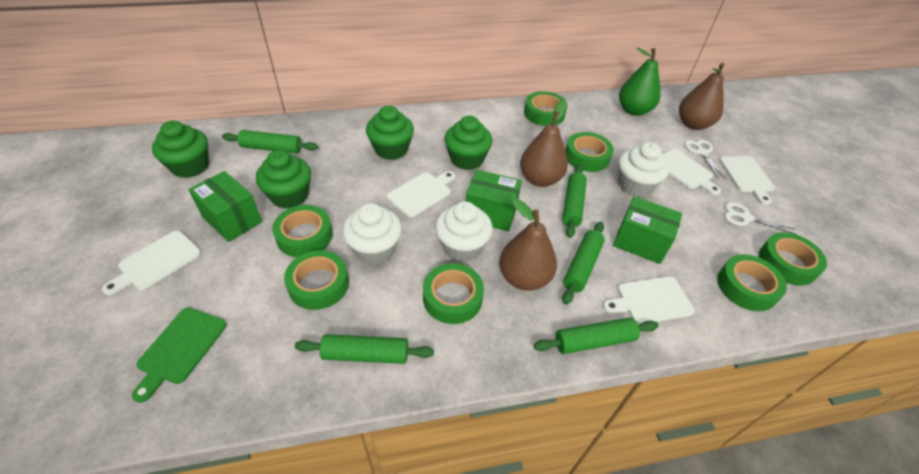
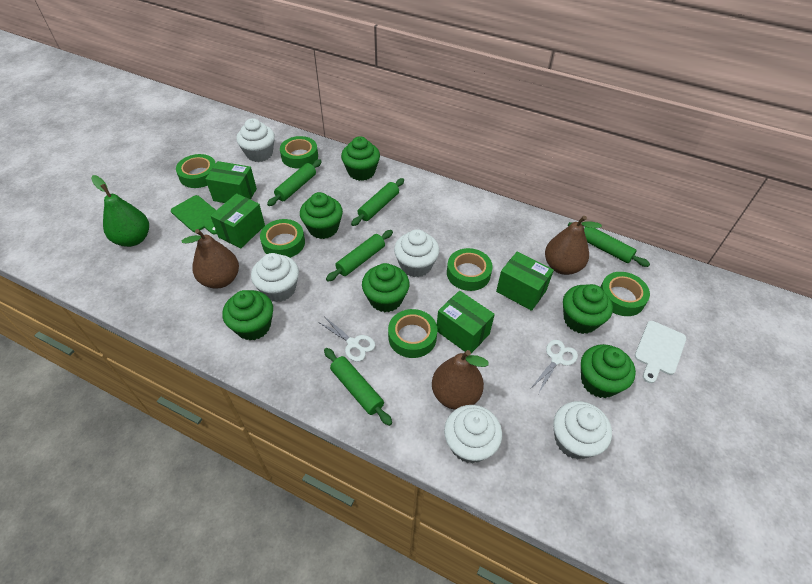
green box: 3 -> 4
green cupcake: 4 -> 6
green tape: 7 -> 6
white cupcake: 3 -> 5
white cutting board: 5 -> 1

